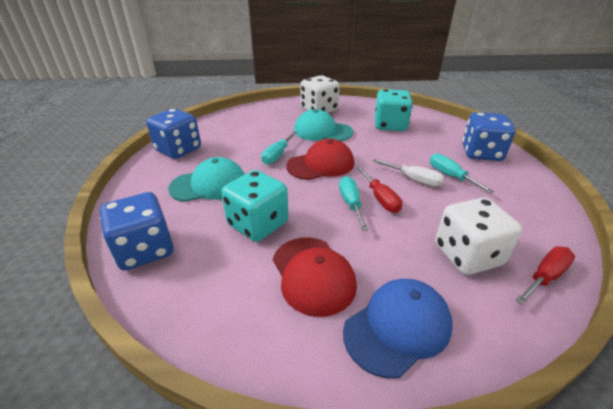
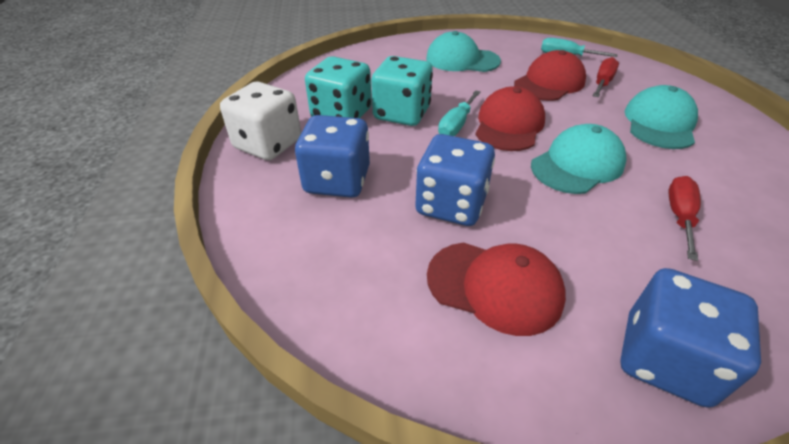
blue cap: 1 -> 0
red cap: 2 -> 3
turquoise cap: 2 -> 3
turquoise screwdriver: 3 -> 2
white dice: 2 -> 1
white screwdriver: 1 -> 0

